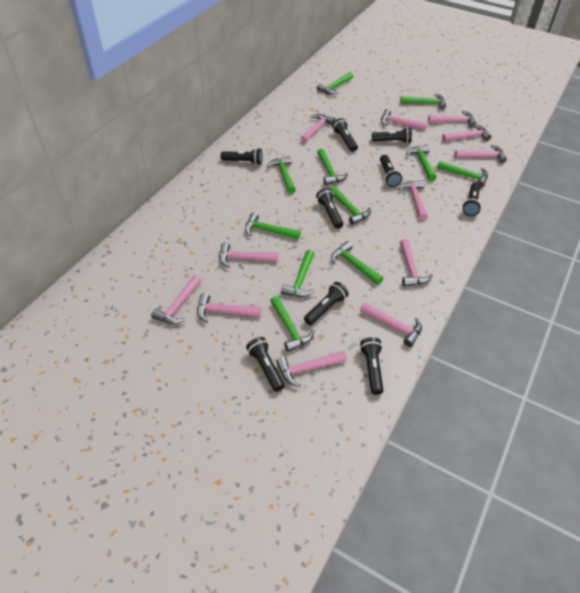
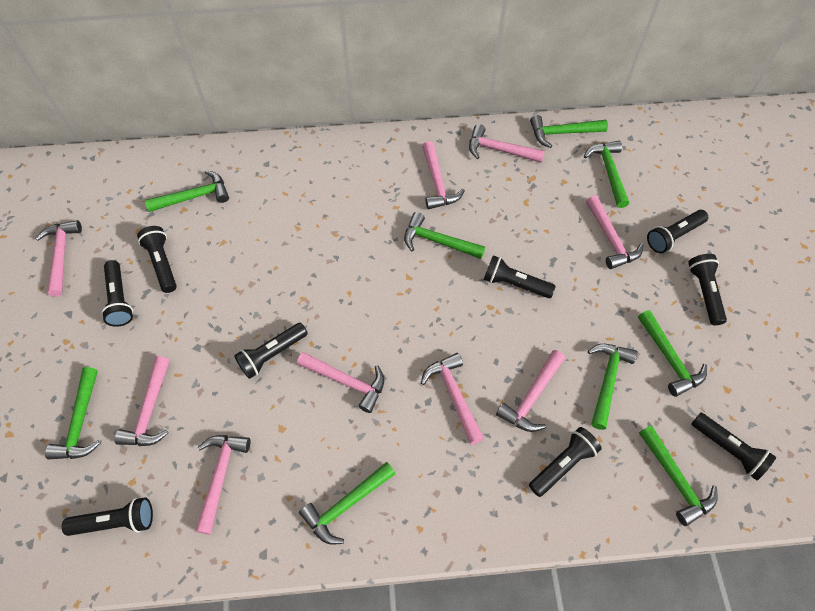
green hammer: 11 -> 9
pink hammer: 12 -> 9

